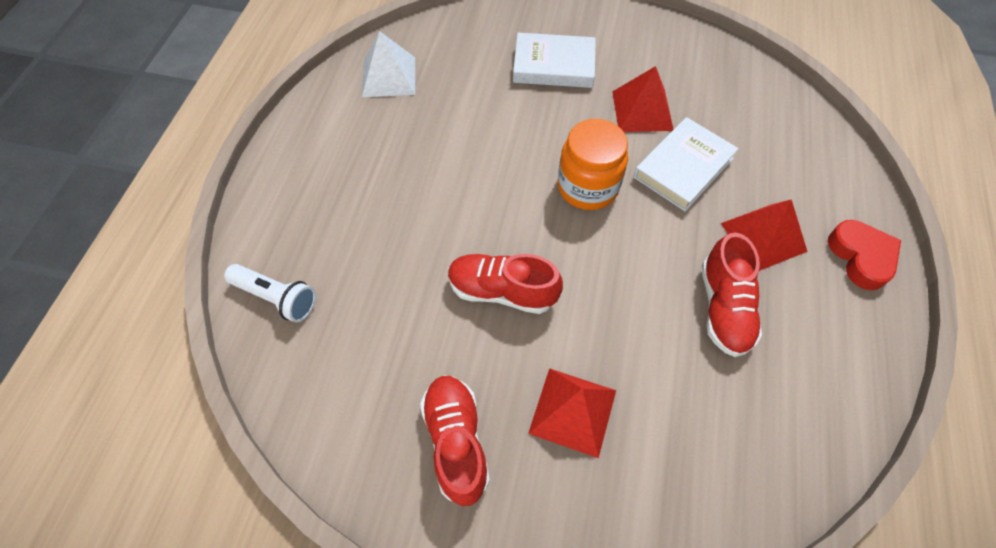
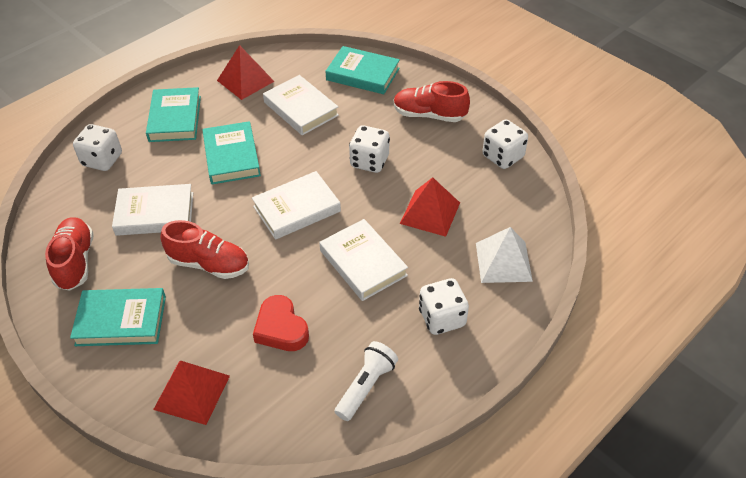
orange jar: 1 -> 0
turquoise book: 0 -> 4
white book: 2 -> 4
white dice: 0 -> 4

